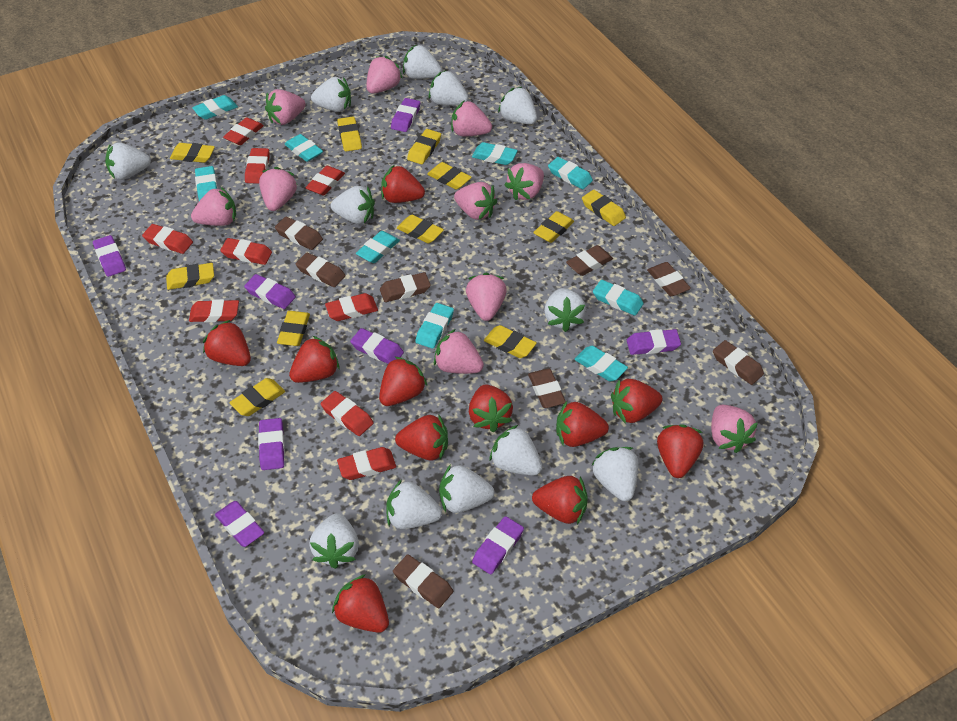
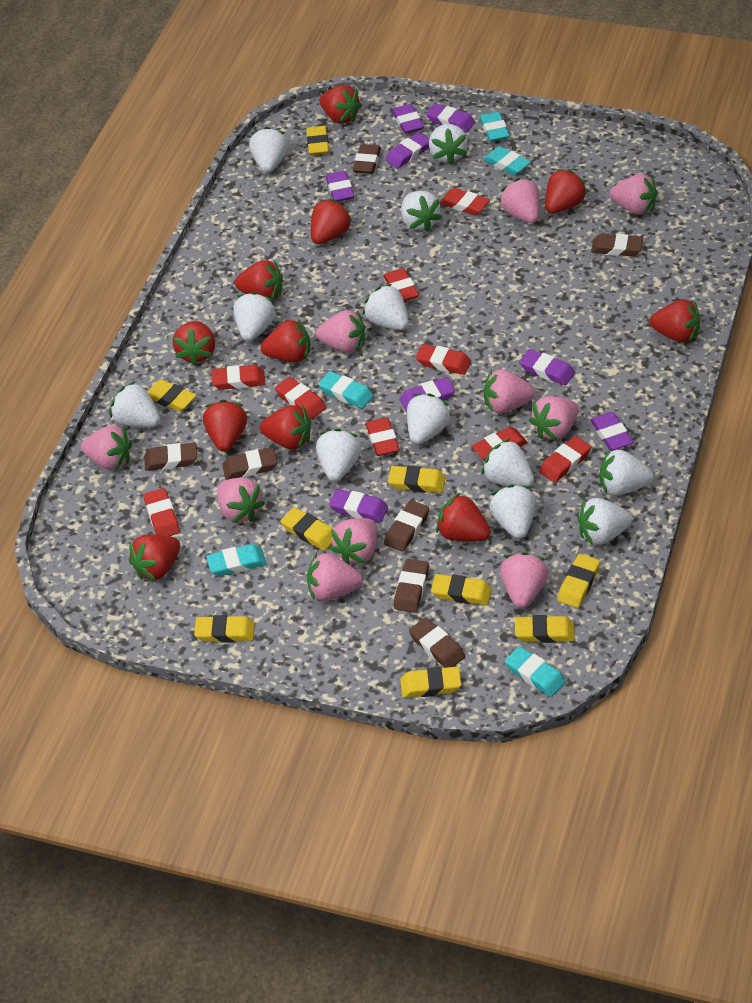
brown eraser: 8 -> 7
turquoise eraser: 9 -> 5
yellow eraser: 11 -> 9

